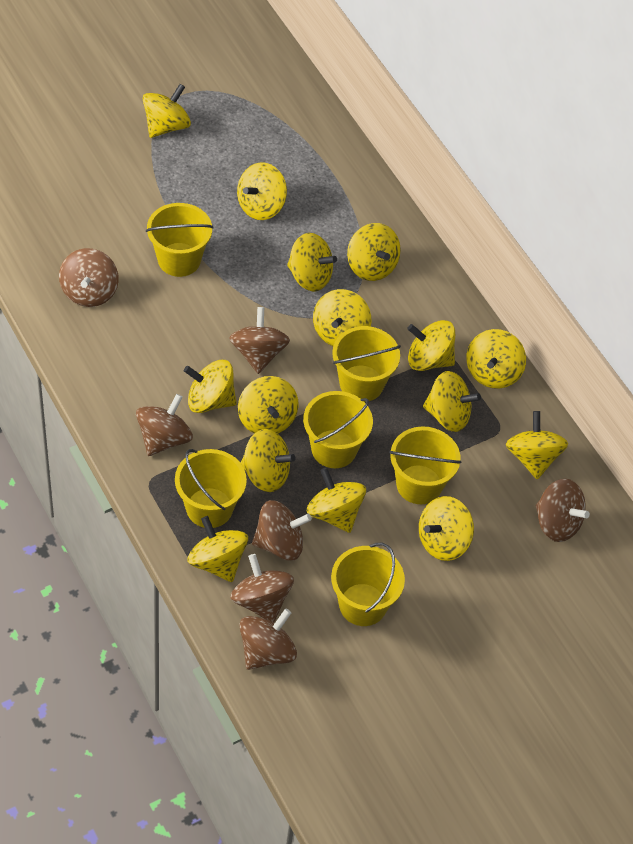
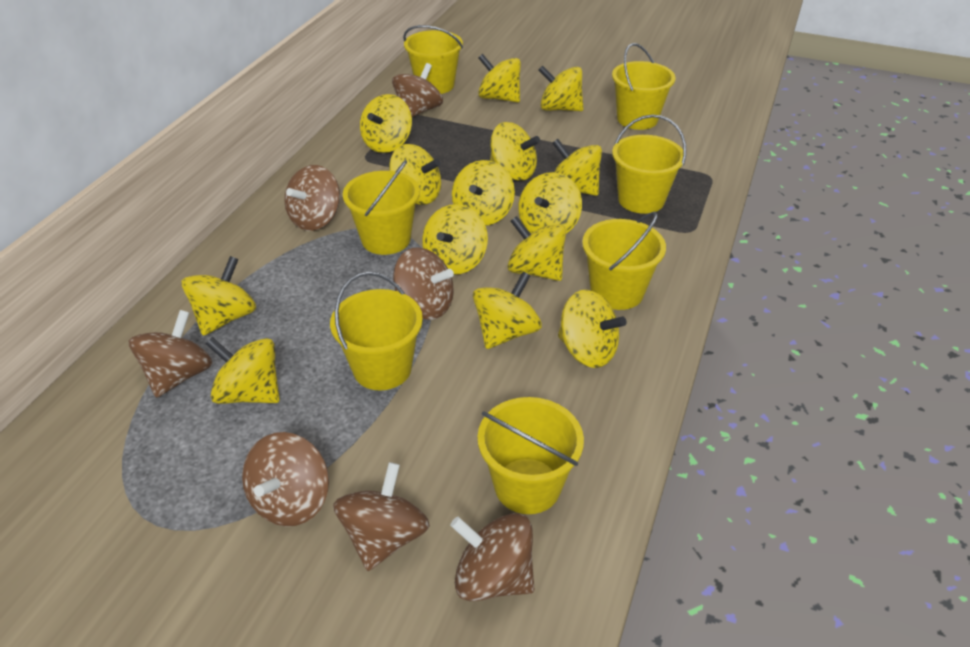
yellow bucket: 6 -> 7
yellow spinning top: 15 -> 14

